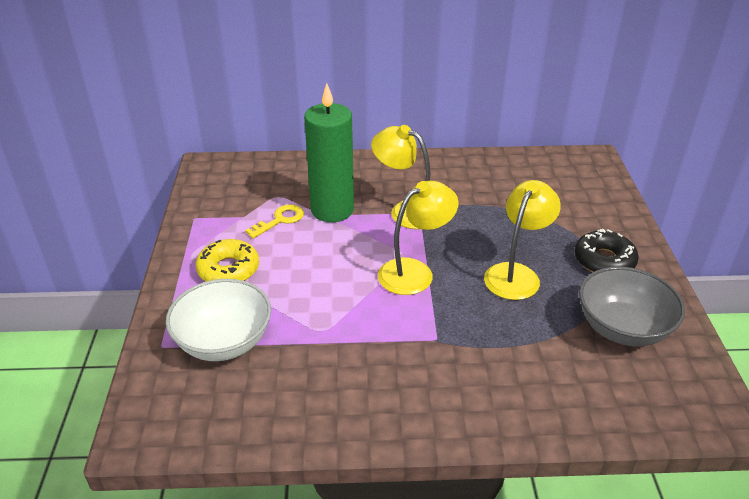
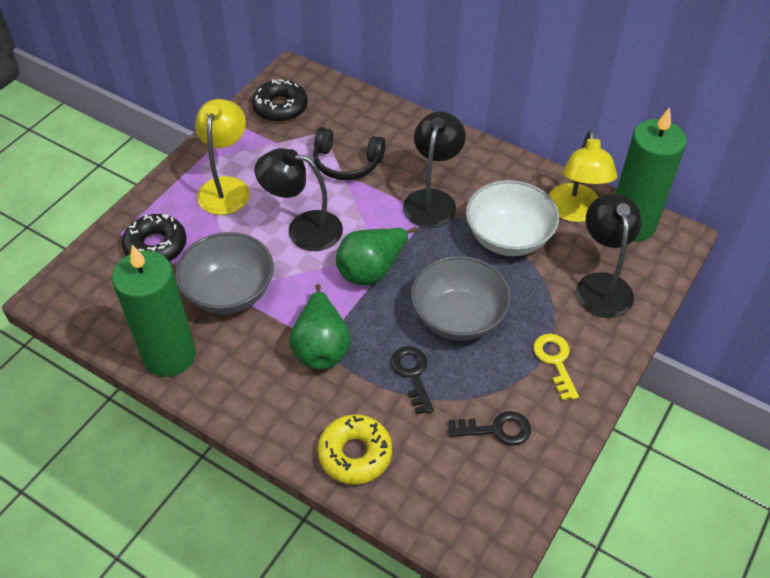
black donut: 1 -> 2
black headphones: 0 -> 1
black key: 0 -> 2
black lamp: 0 -> 3
green candle: 1 -> 2
green pear: 0 -> 2
grey bowl: 1 -> 2
yellow lamp: 3 -> 2

